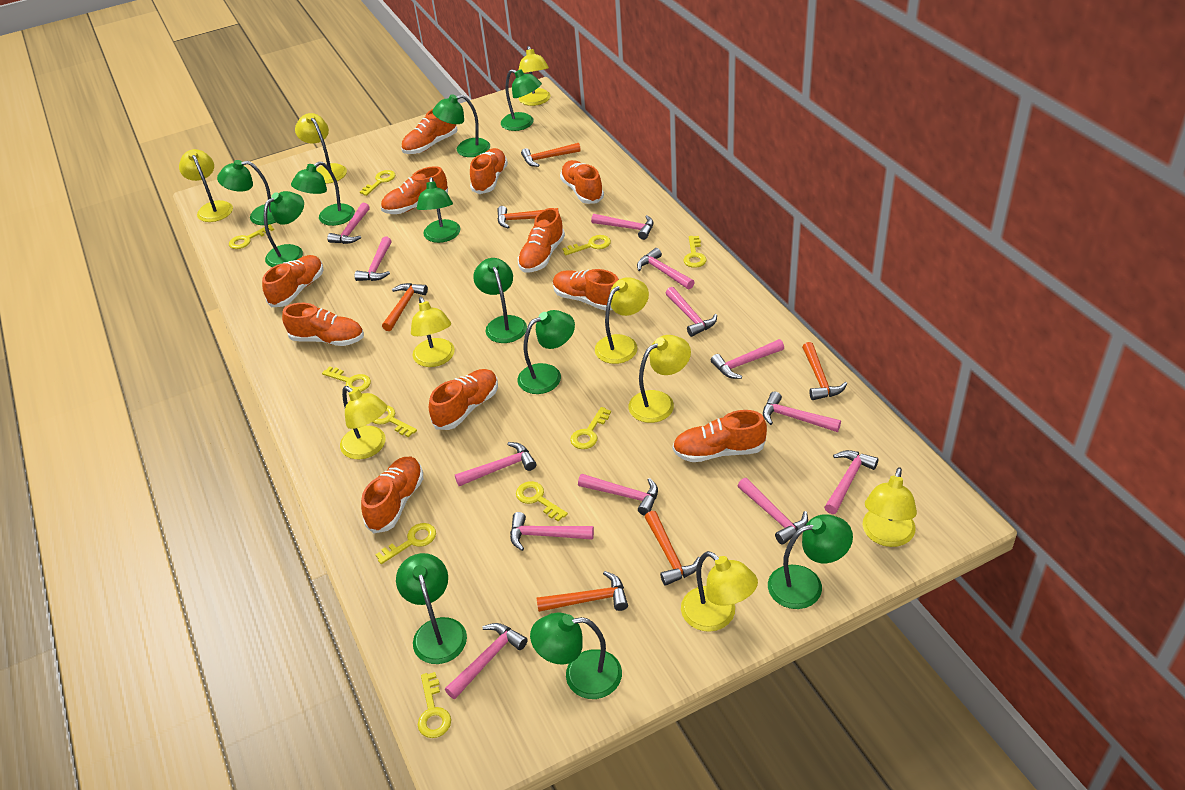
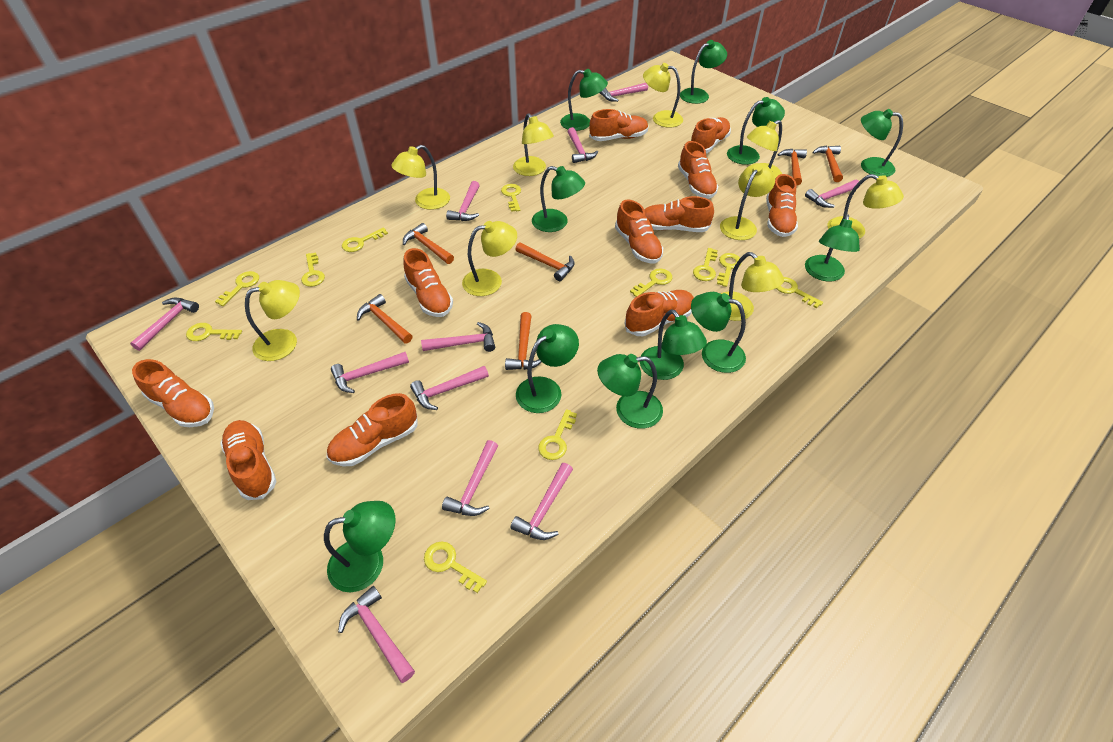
pink hammer: 13 -> 11
yellow key: 10 -> 11

